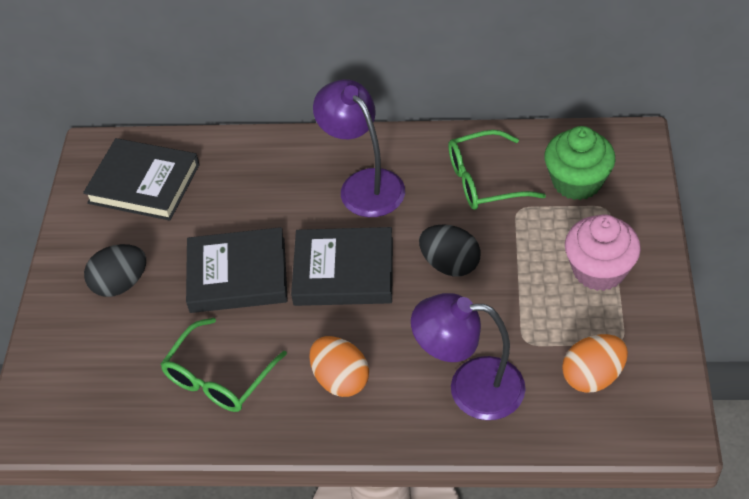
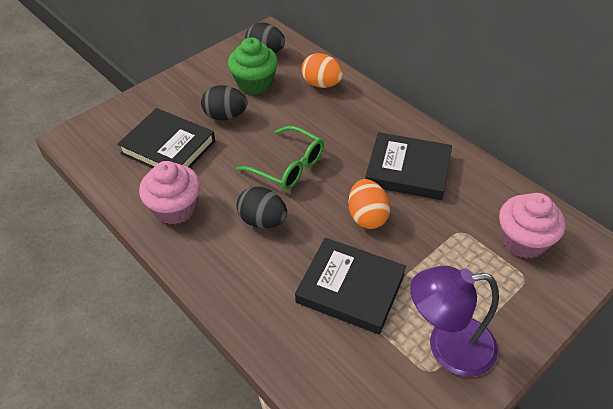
black egg: 2 -> 3
green glasses: 2 -> 1
pink cupcake: 1 -> 2
purple lamp: 2 -> 1

